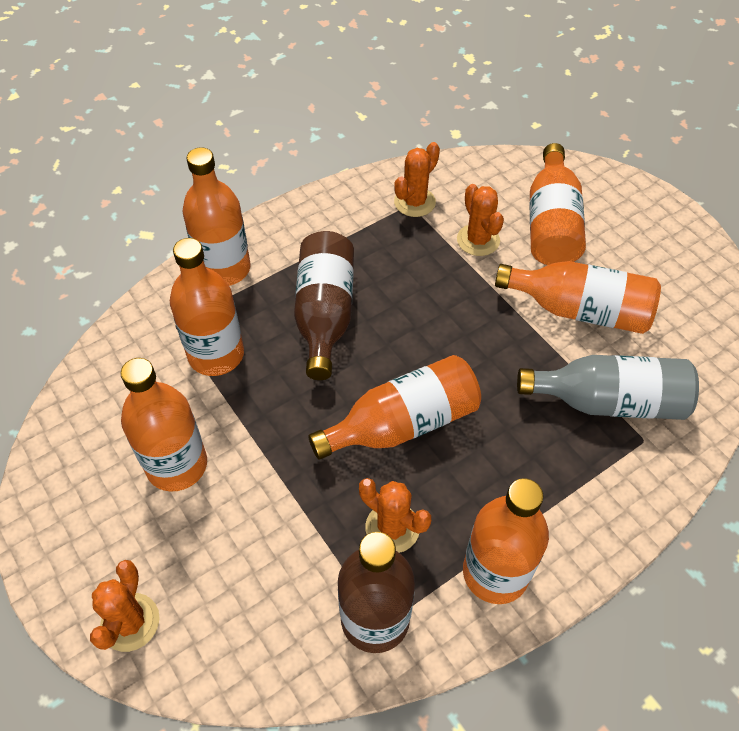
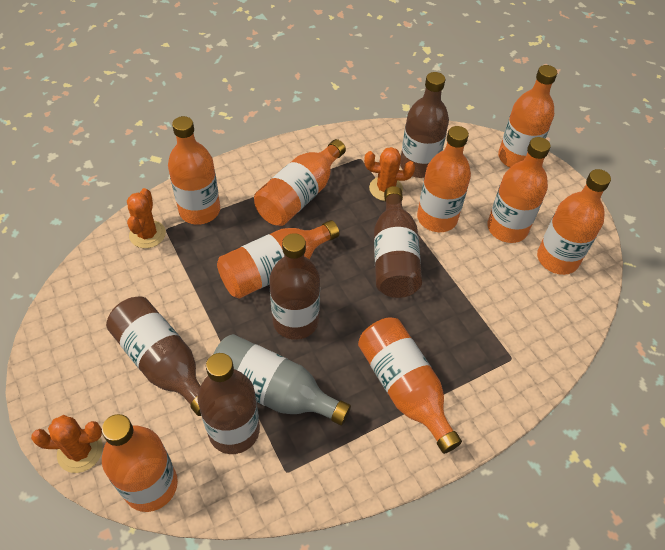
brown bottle: 2 -> 5
orange bottle: 7 -> 9
orange cactus: 4 -> 3

